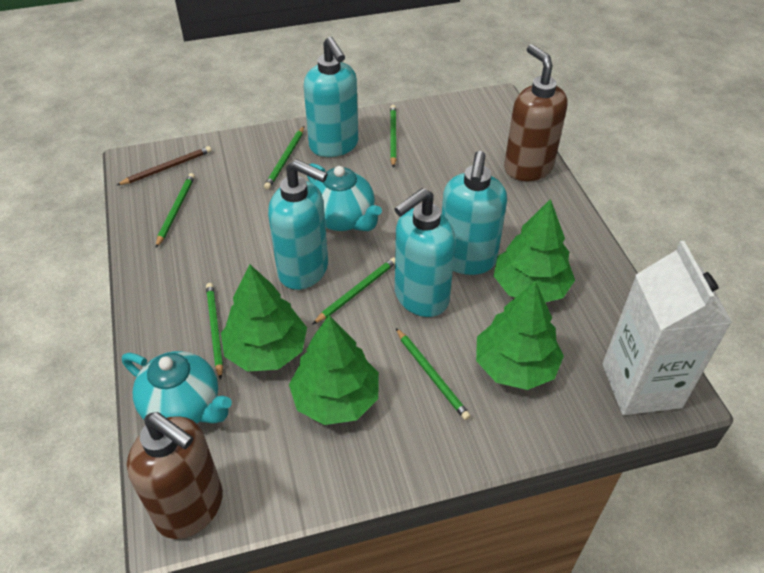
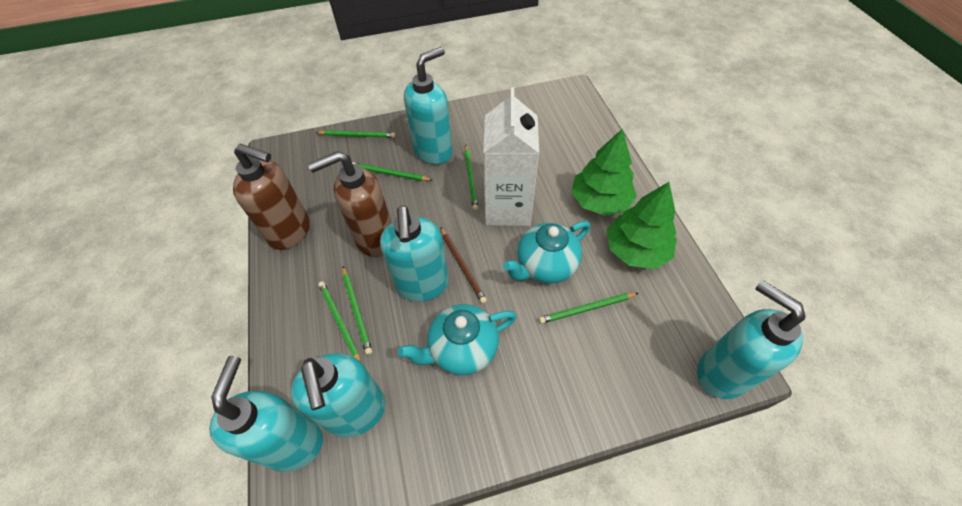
green tree: 4 -> 2
turquoise soap dispenser: 4 -> 5

